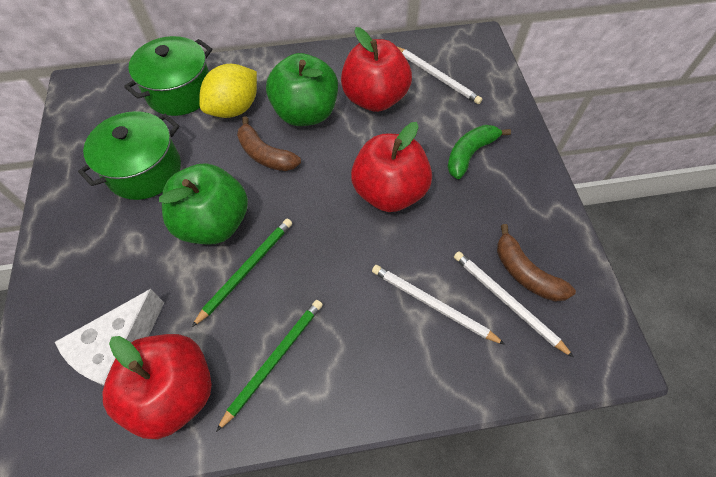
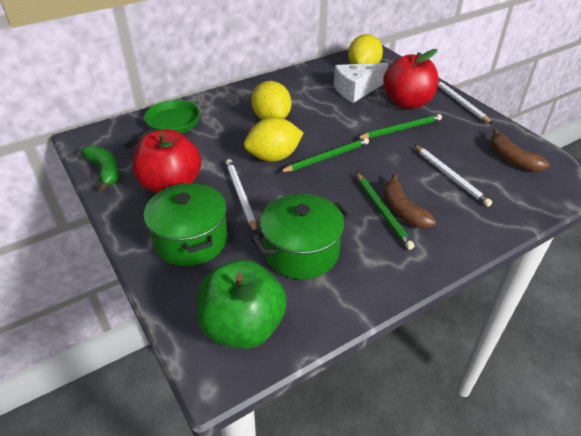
green apple: 2 -> 1
green pan: 0 -> 1
green pencil: 2 -> 3
red apple: 3 -> 2
yellow lemon: 1 -> 3

